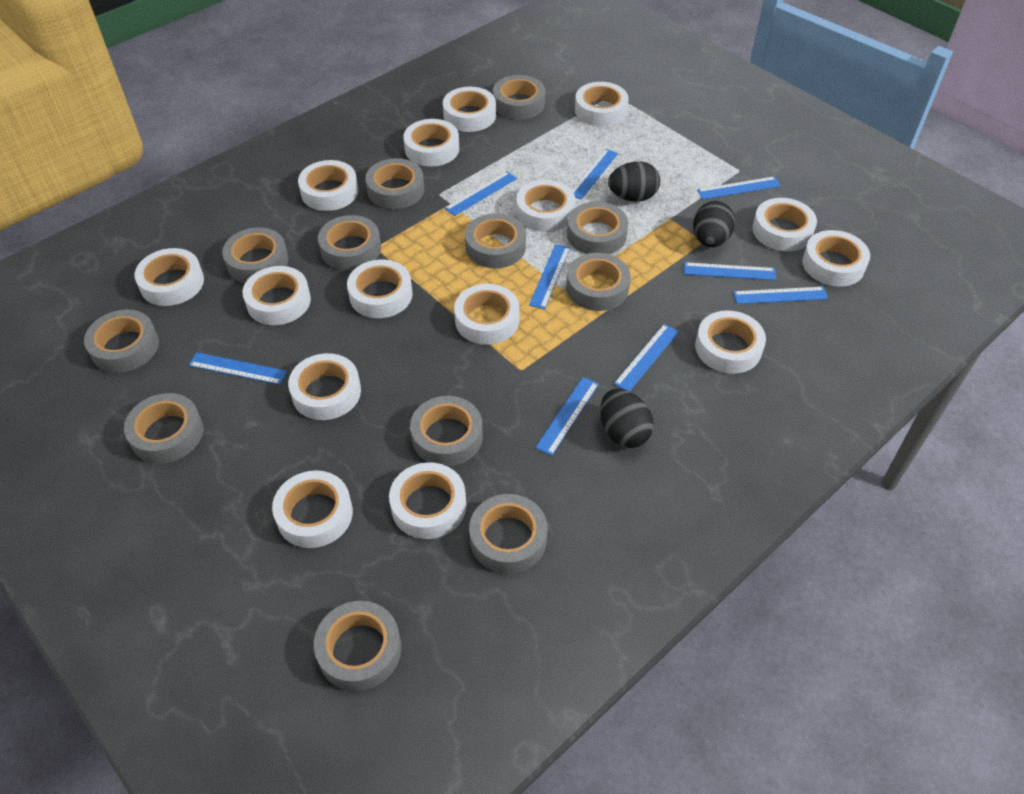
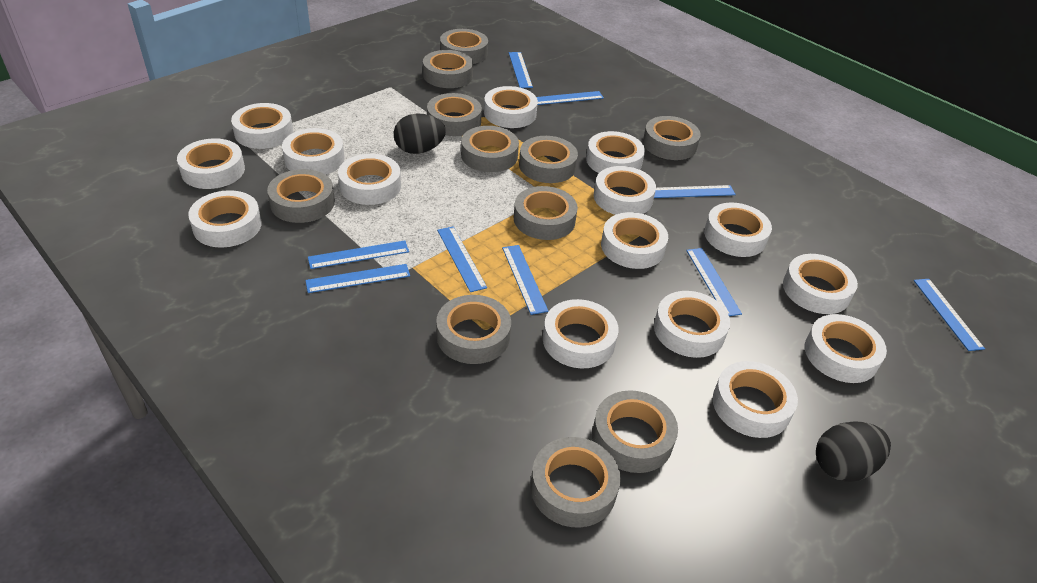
black egg: 3 -> 2
grey tape: 12 -> 11

